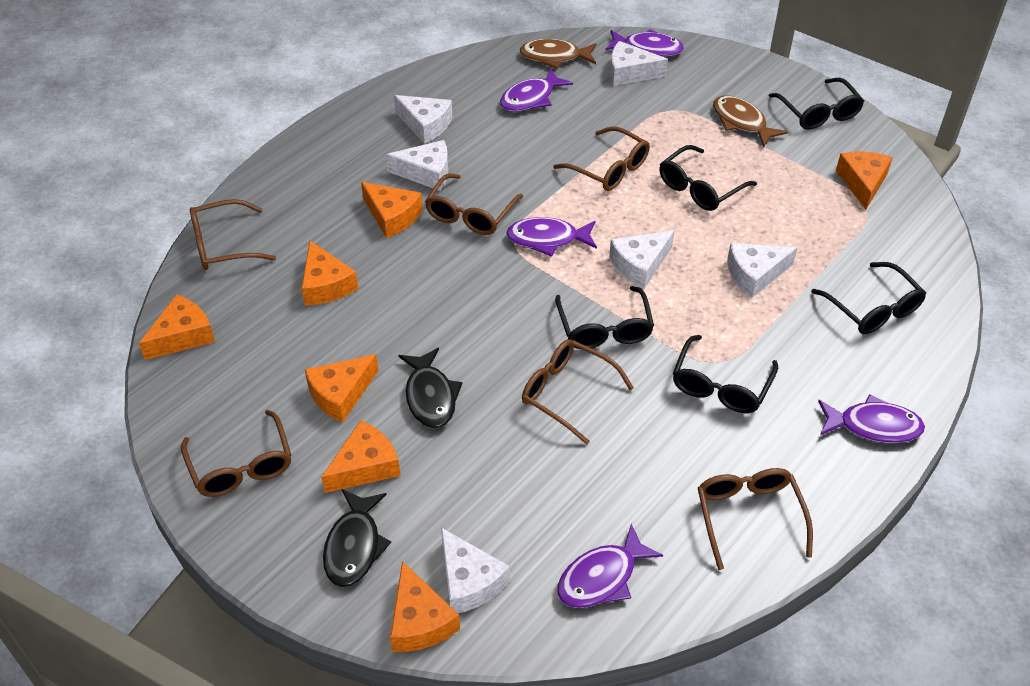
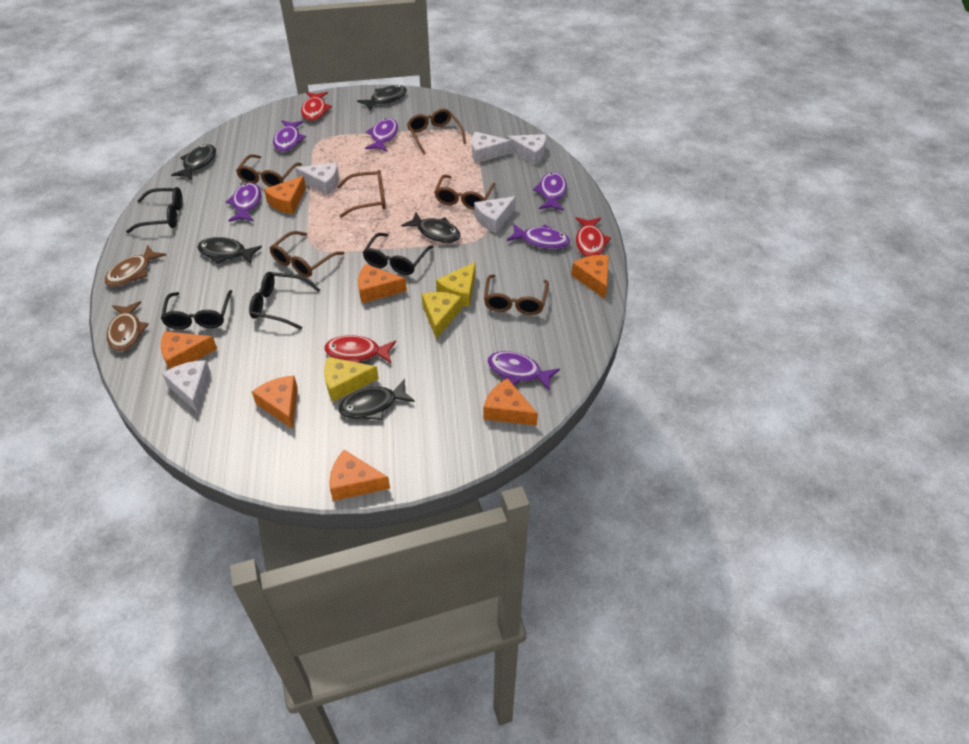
black fish: 2 -> 5
black glasses: 5 -> 4
purple fish: 5 -> 6
red fish: 0 -> 3
white cheese: 6 -> 5
yellow cheese: 0 -> 3

